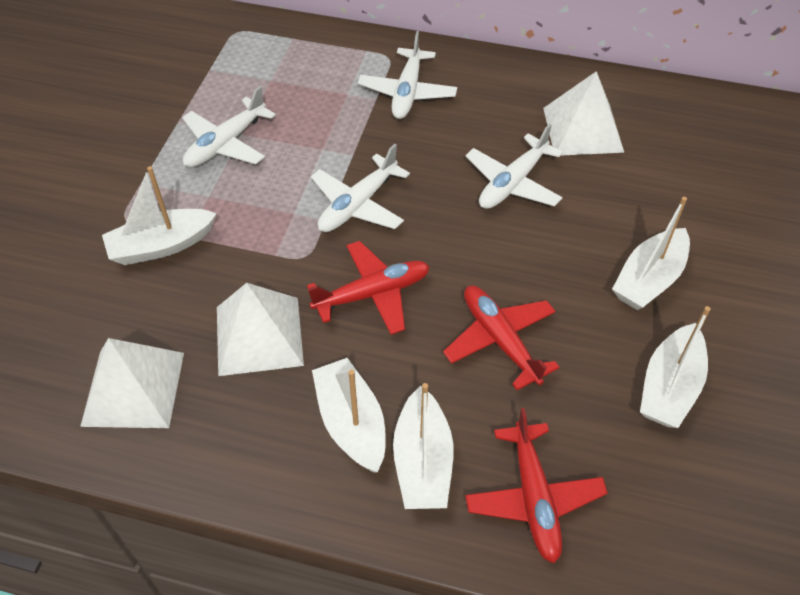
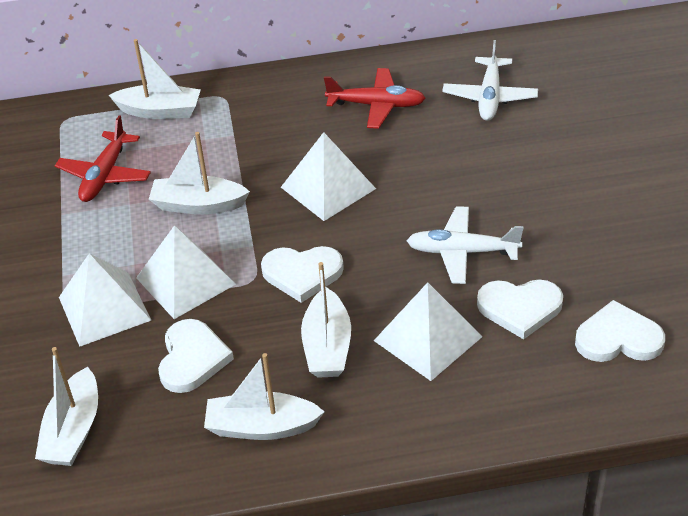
red plane: 3 -> 2
white heart: 0 -> 4
white plane: 4 -> 2
white pyramid: 3 -> 4

